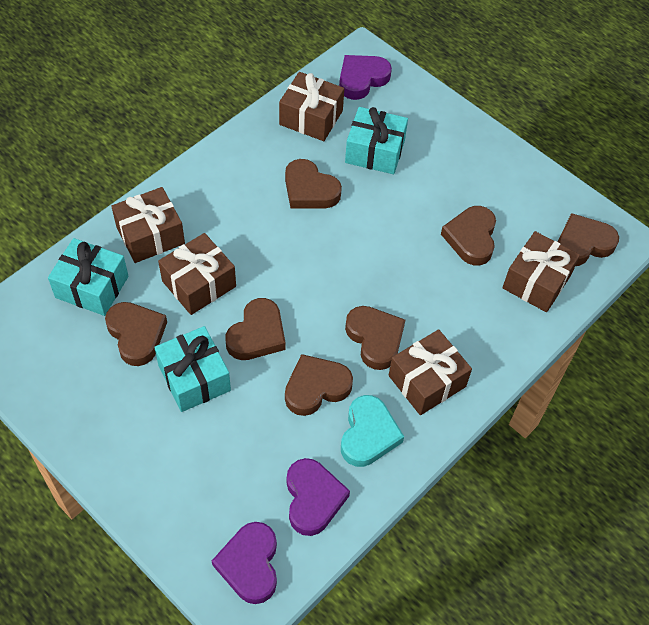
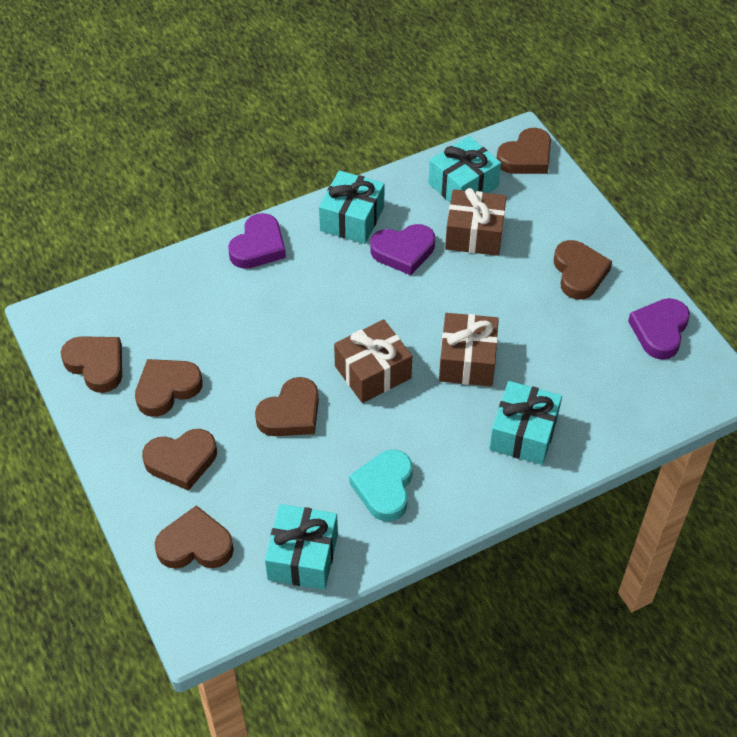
brown gift: 5 -> 3
turquoise gift: 3 -> 4

